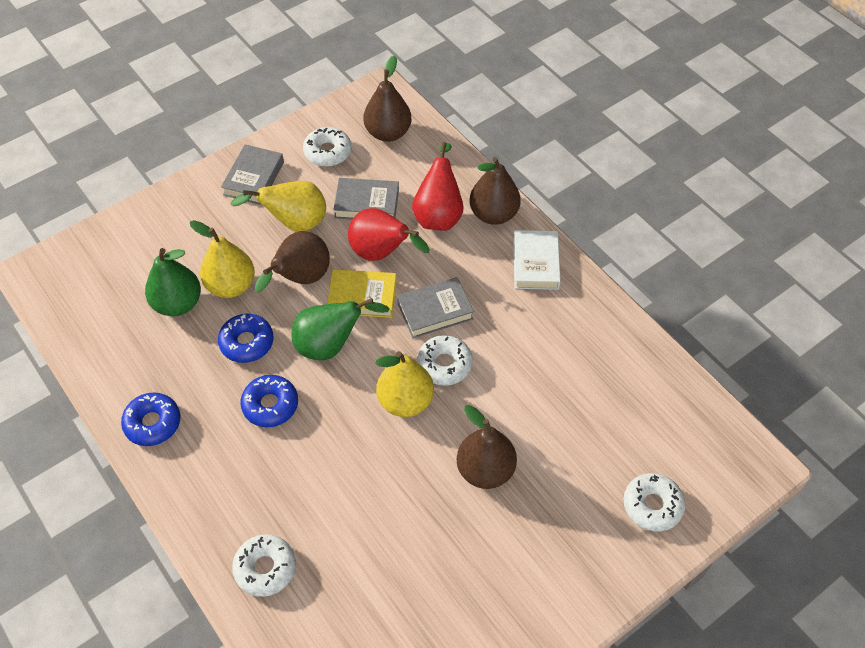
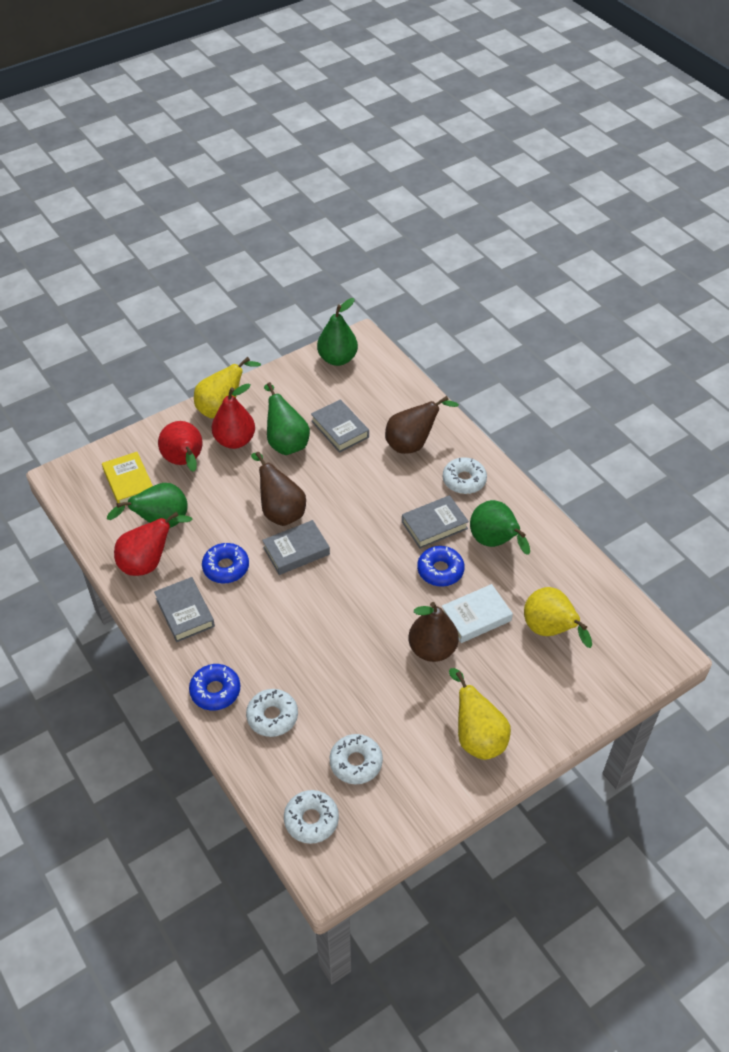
brown pear: 4 -> 3
green pear: 2 -> 4
grey book: 3 -> 4
red pear: 2 -> 3

